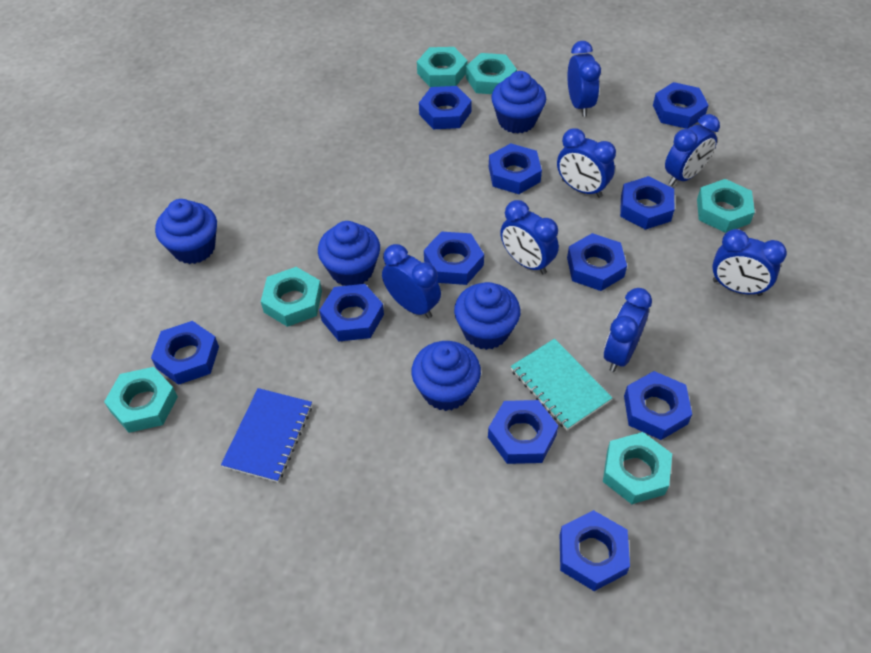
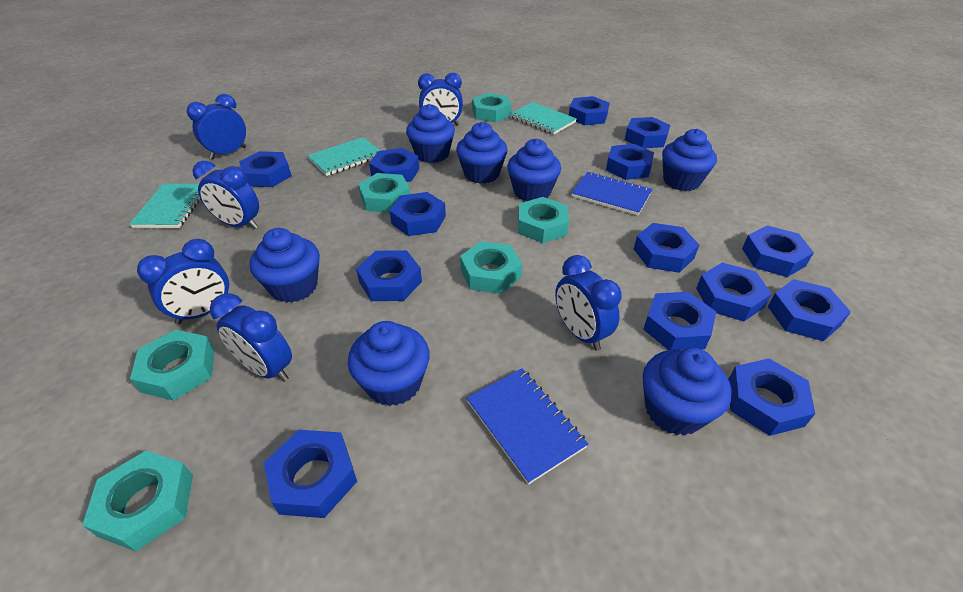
blue clock: 7 -> 6
blue cupcake: 5 -> 7
blue notebook: 1 -> 2
blue nut: 11 -> 14
turquoise notebook: 1 -> 3

